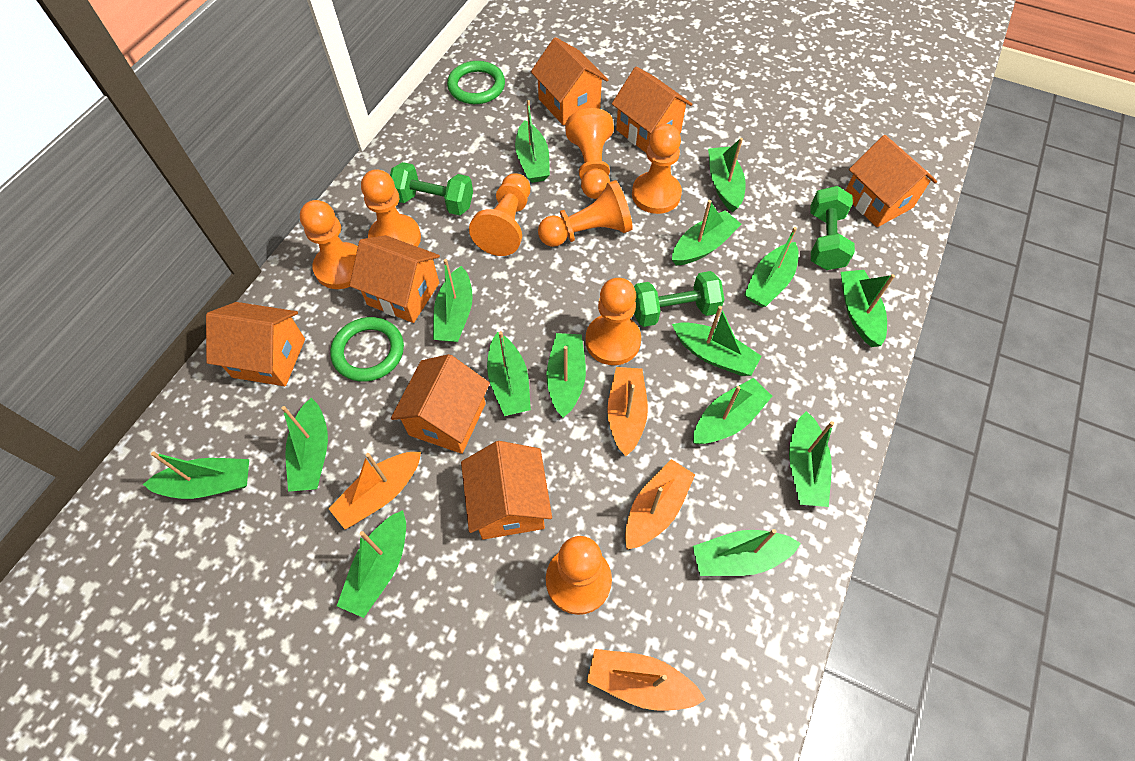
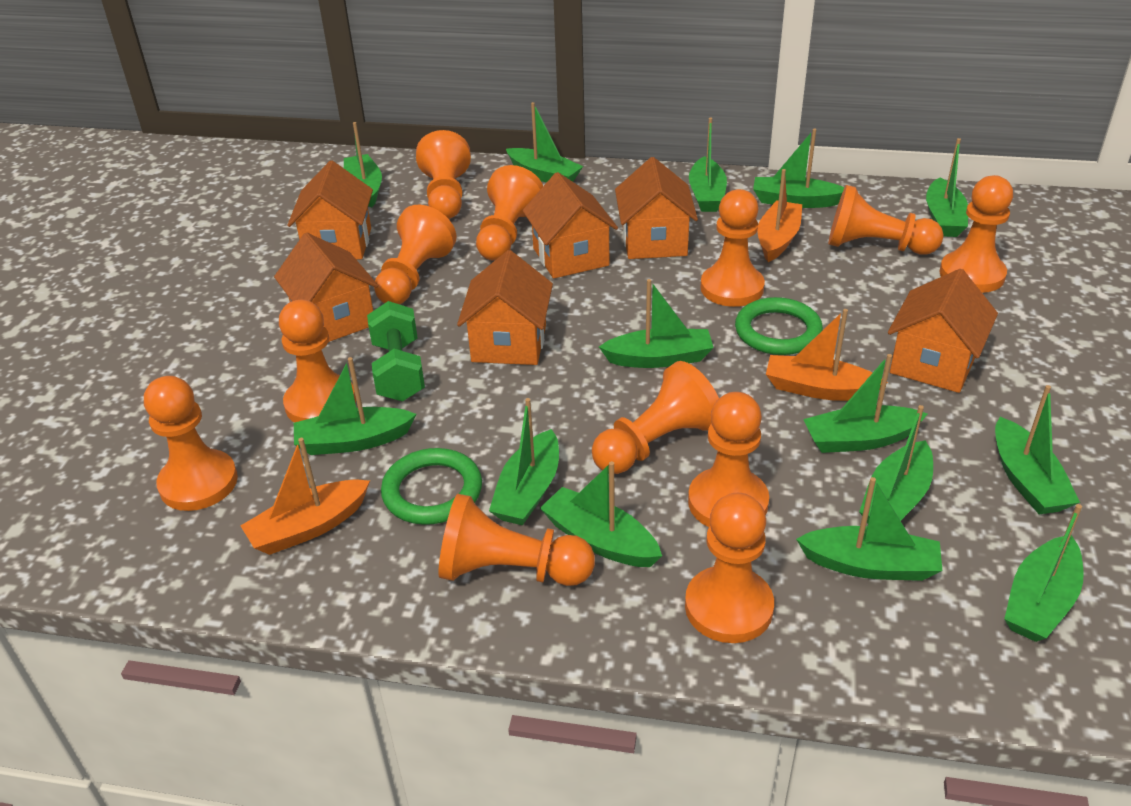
green boat: 15 -> 14
green dumbbell: 3 -> 1
orange boat: 4 -> 3
orange house: 7 -> 6
orange pawn: 8 -> 12

